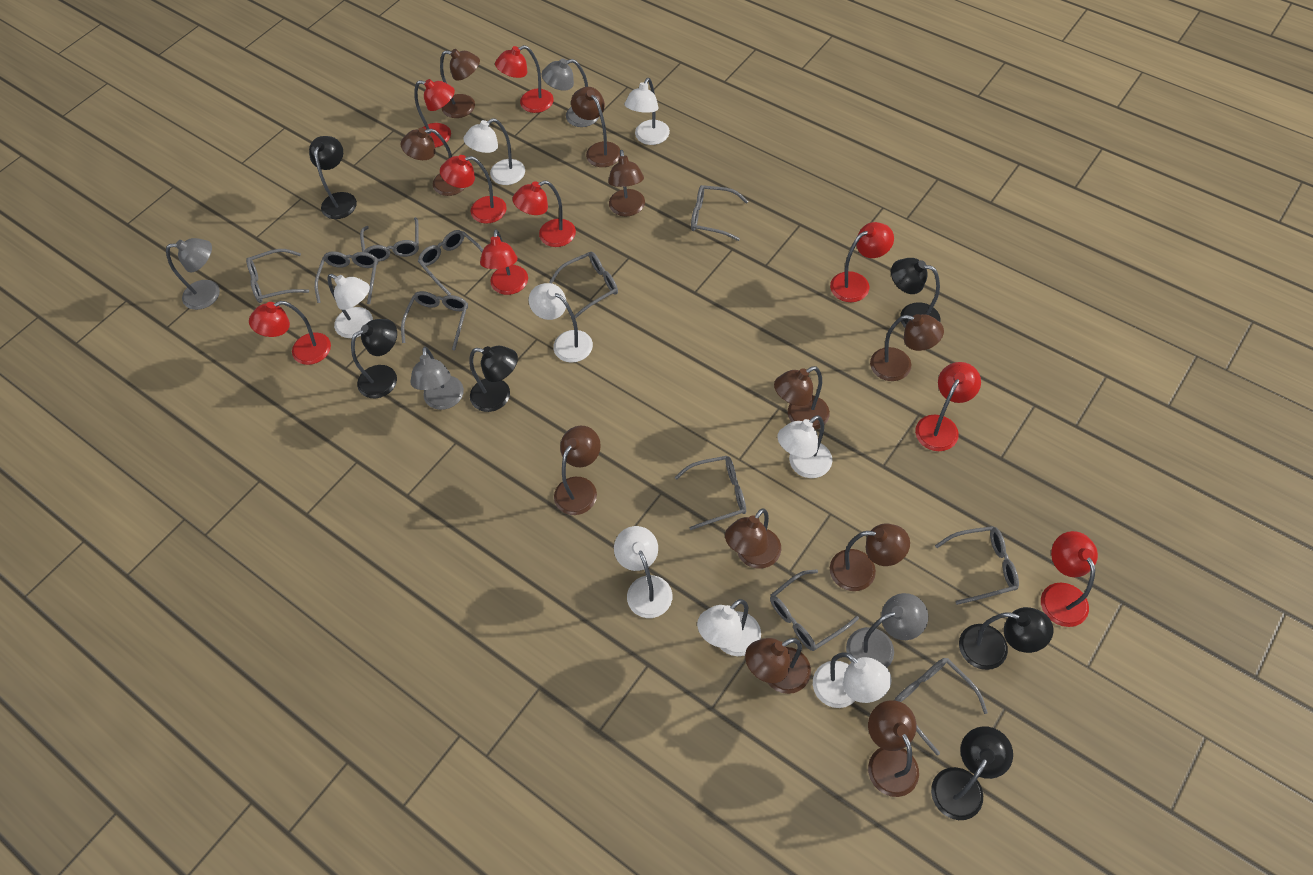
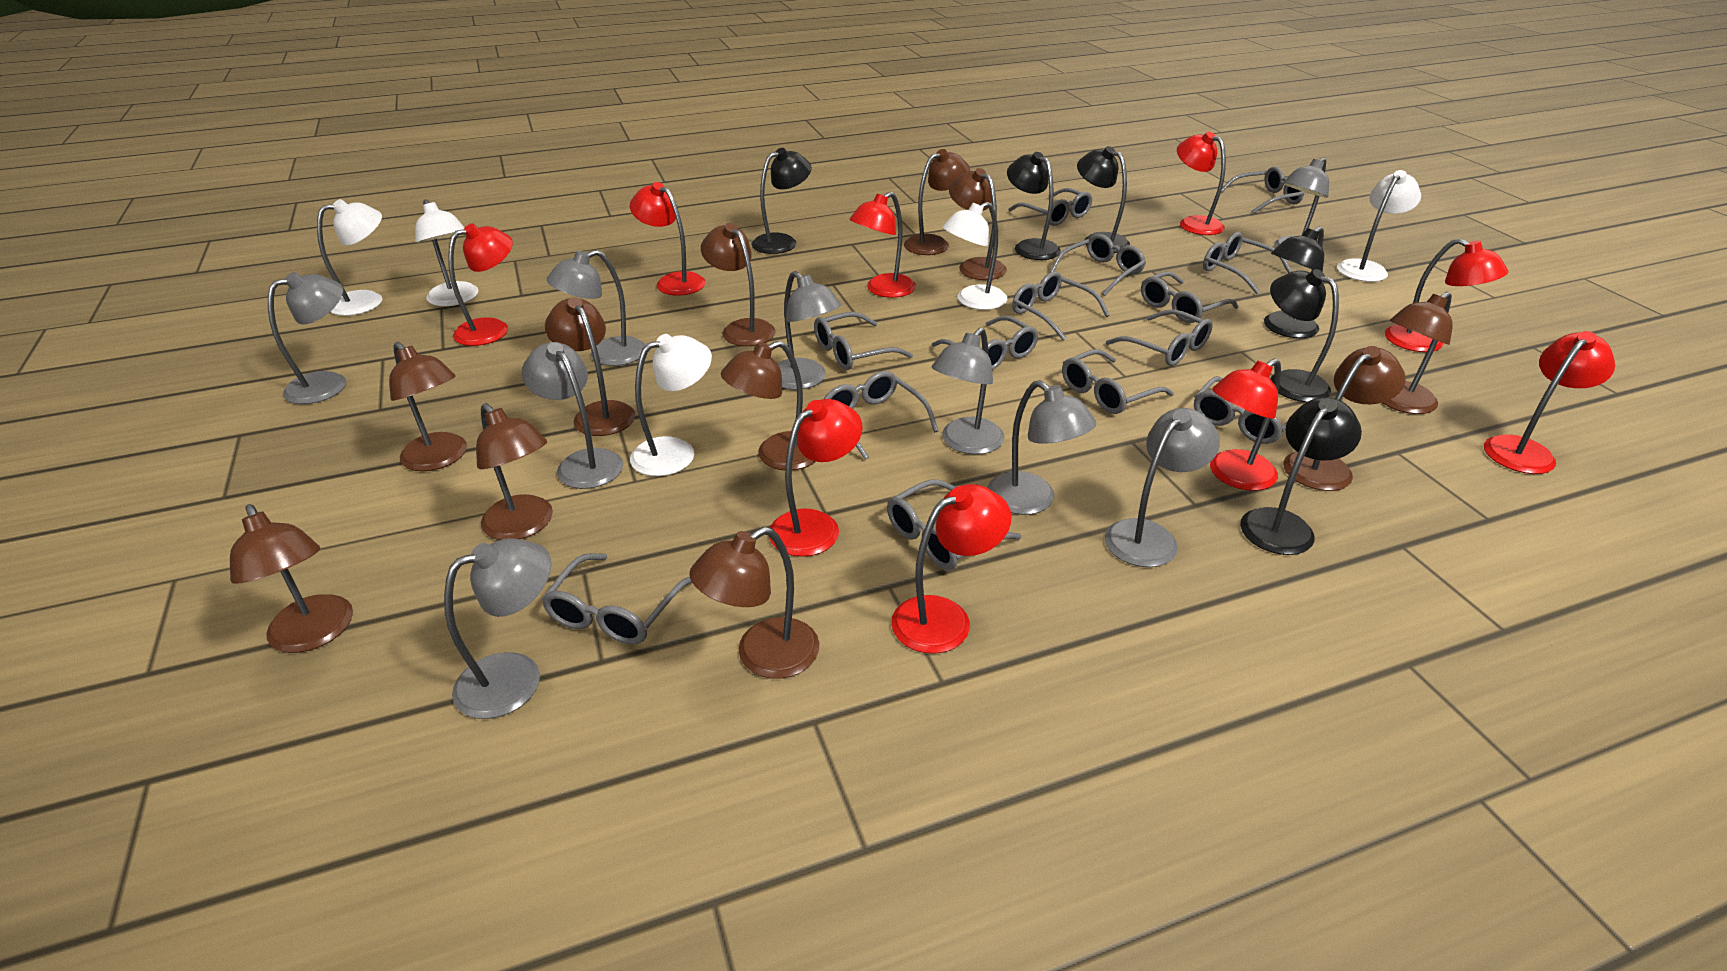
grey glasses: 11 -> 14
grey lamp: 4 -> 9
white lamp: 8 -> 5

